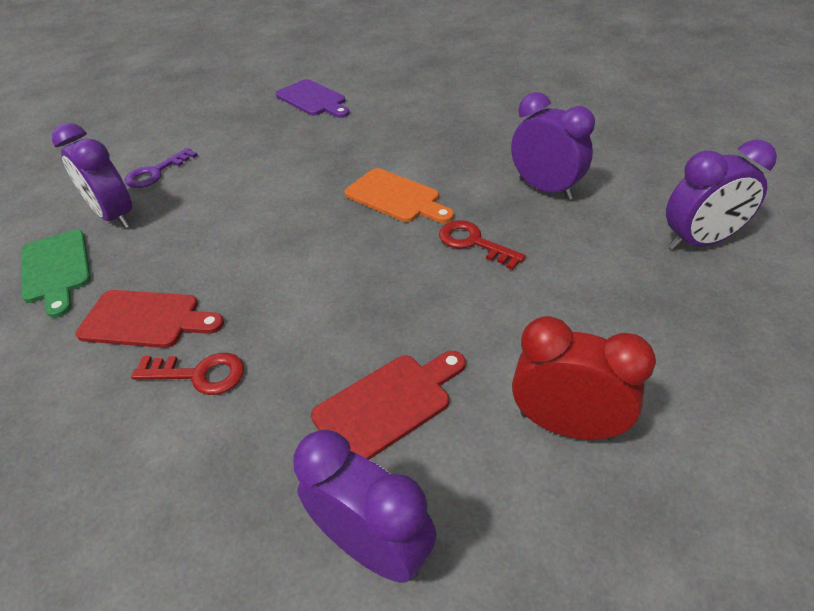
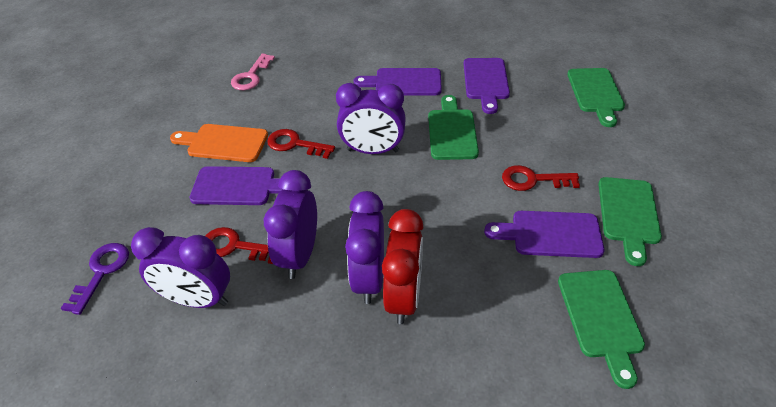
green cutting board: 1 -> 4
pink key: 0 -> 1
purple cutting board: 1 -> 4
red cutting board: 2 -> 0
red key: 2 -> 3

